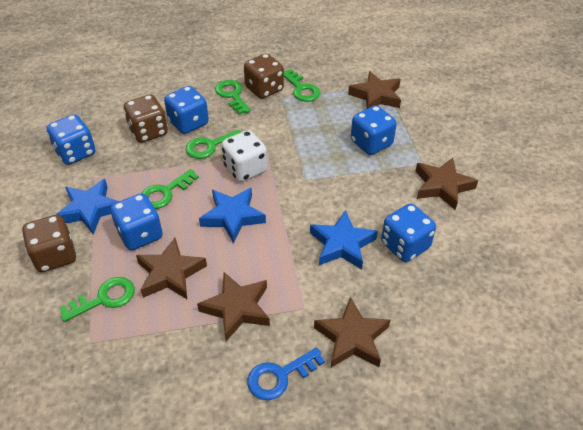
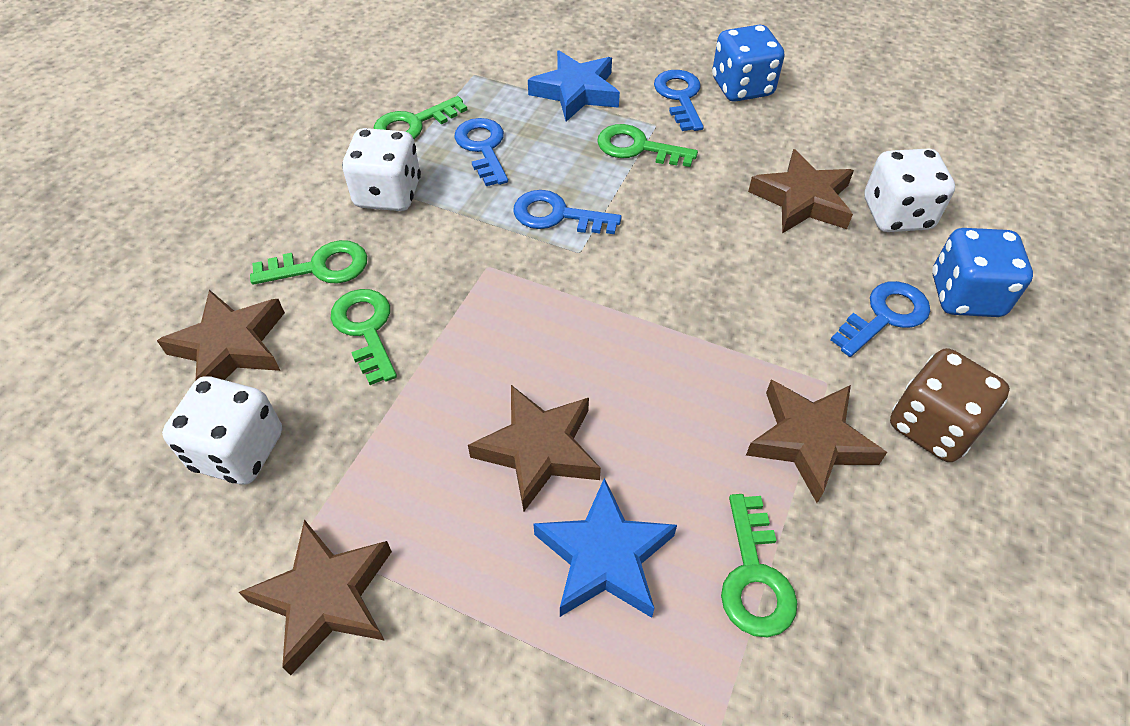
blue dice: 5 -> 2
blue key: 1 -> 4
blue star: 3 -> 2
brown dice: 3 -> 1
white dice: 1 -> 3

